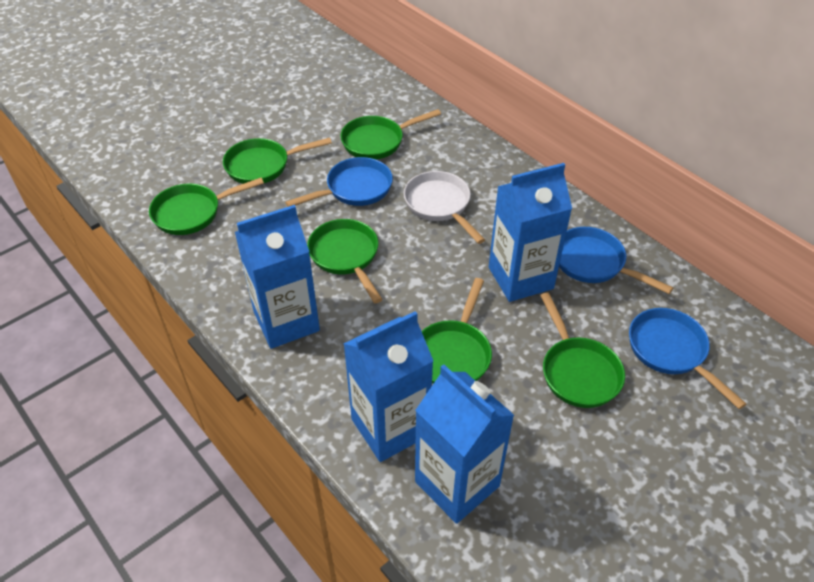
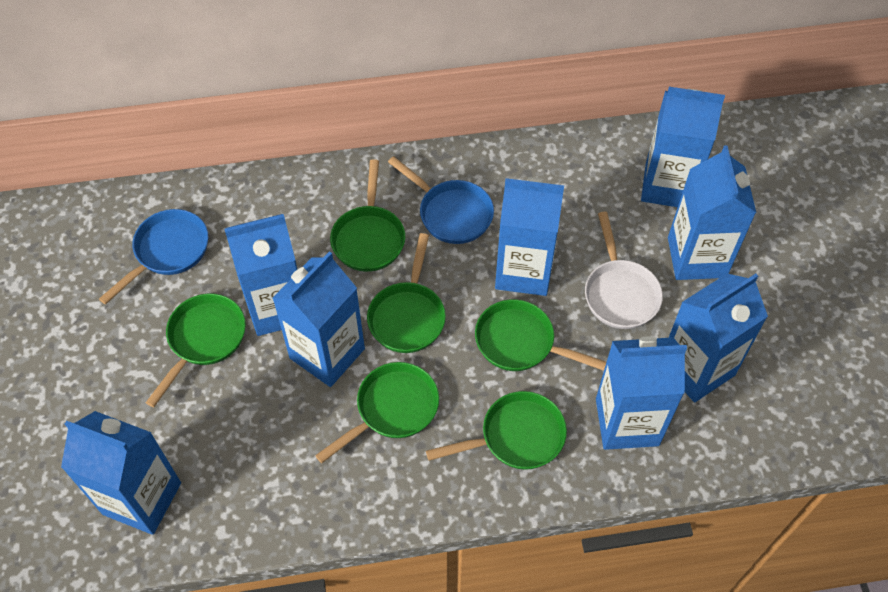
blue carton: 4 -> 8
blue pan: 3 -> 2

